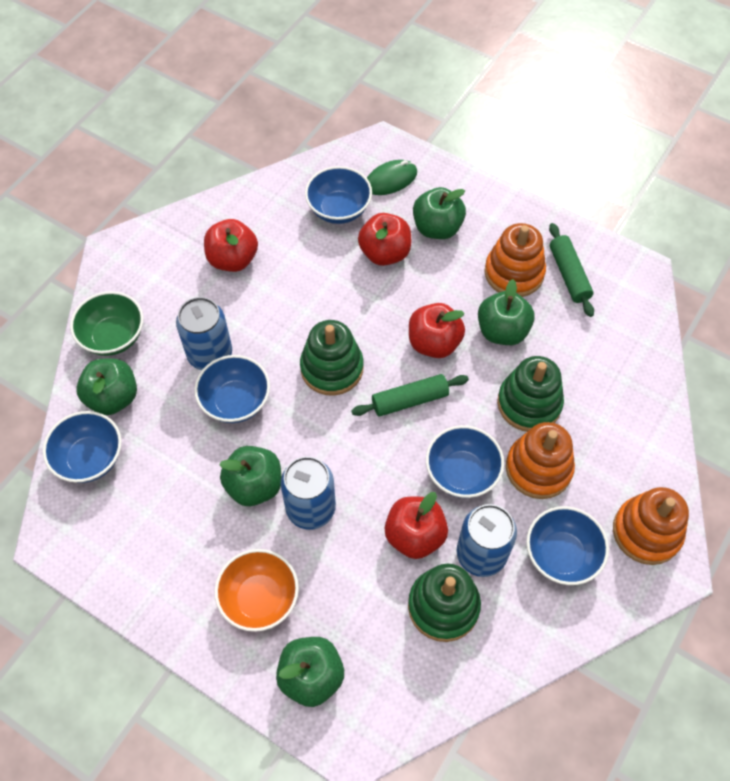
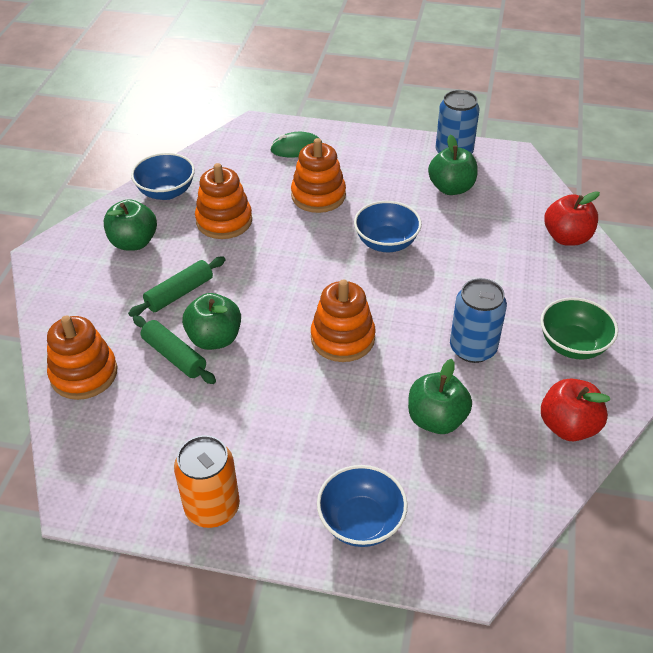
blue bowl: 5 -> 3
blue can: 3 -> 2
green apple: 5 -> 4
green stacking toy: 3 -> 0
orange bowl: 1 -> 0
orange can: 0 -> 1
orange stacking toy: 3 -> 4
red apple: 4 -> 2

